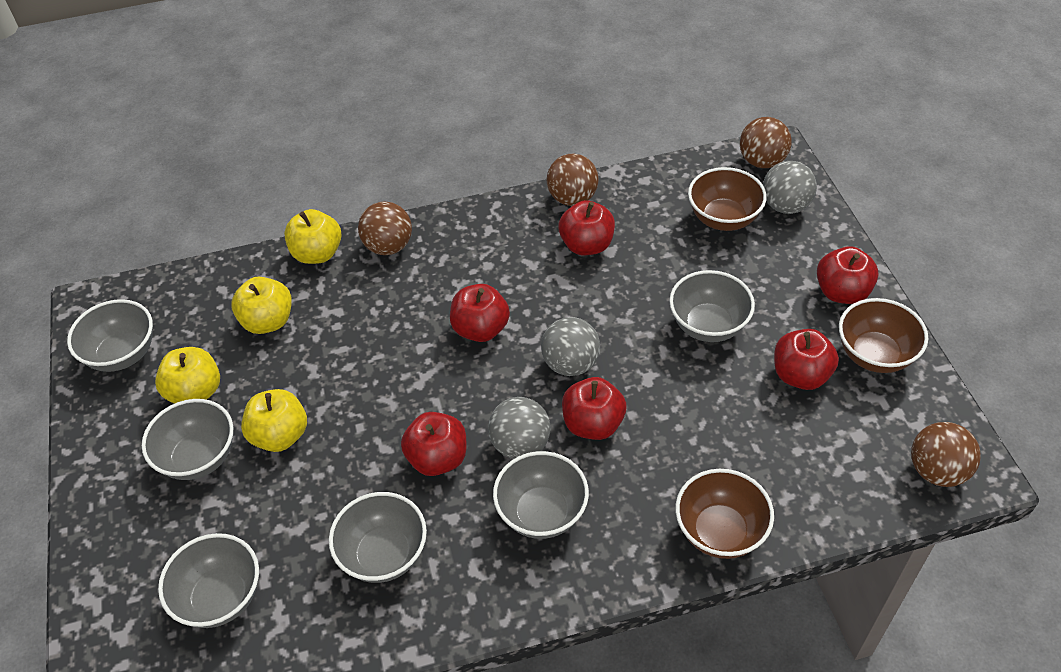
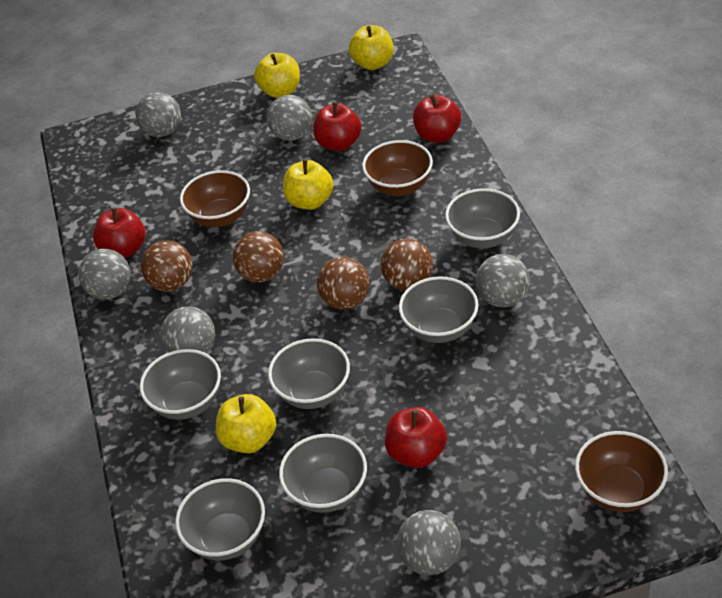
grey ball: 3 -> 6
red apple: 6 -> 4

